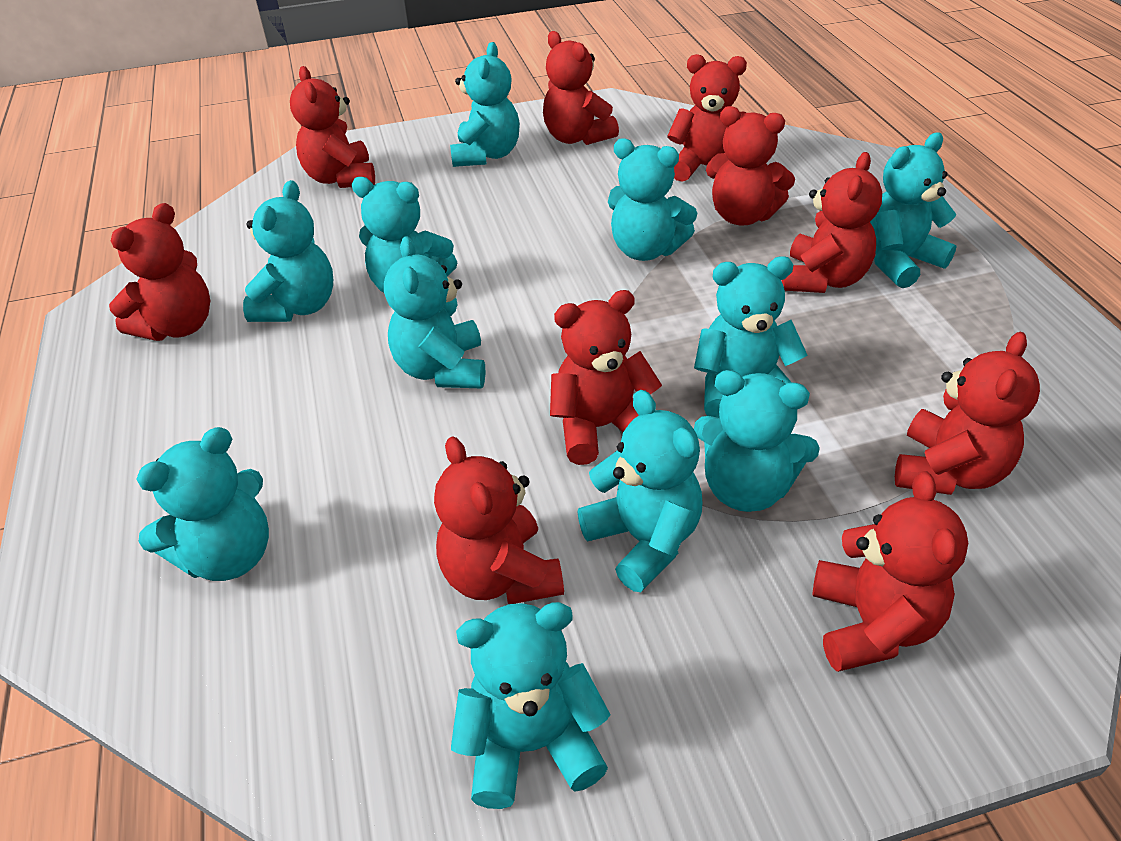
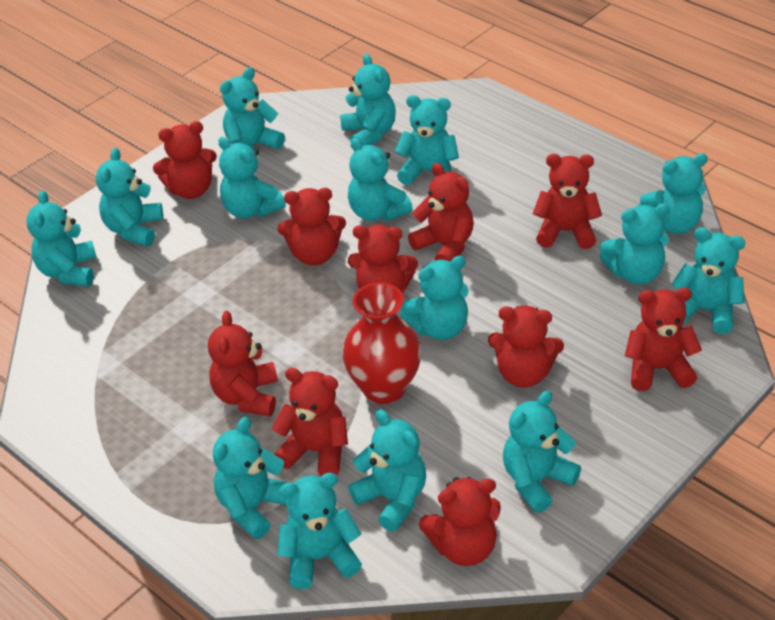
red vase: 0 -> 1
turquoise teddy bear: 11 -> 15

